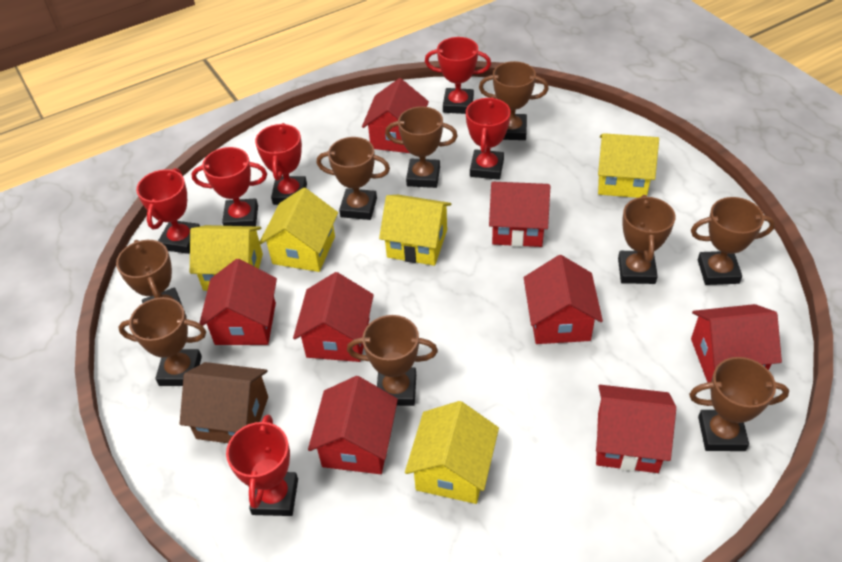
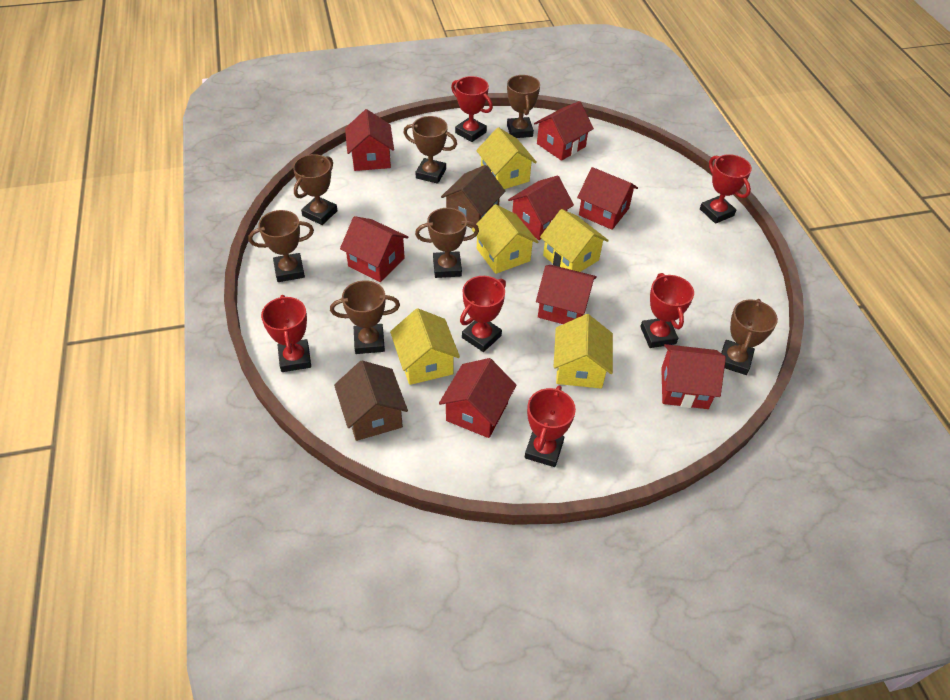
brown house: 1 -> 2
brown trophy: 9 -> 7

